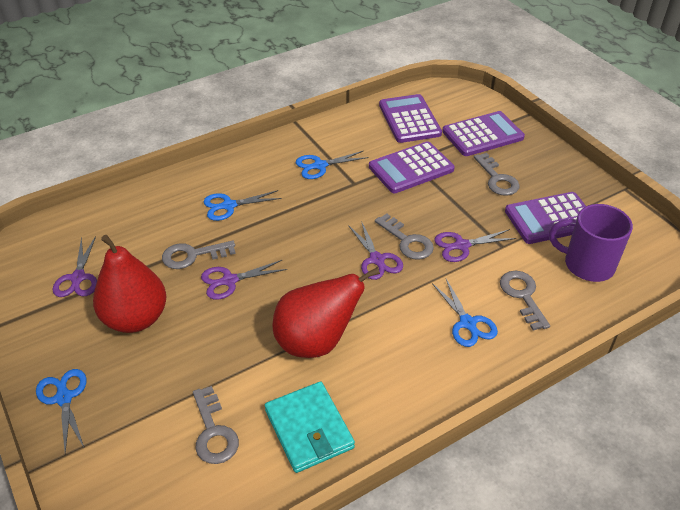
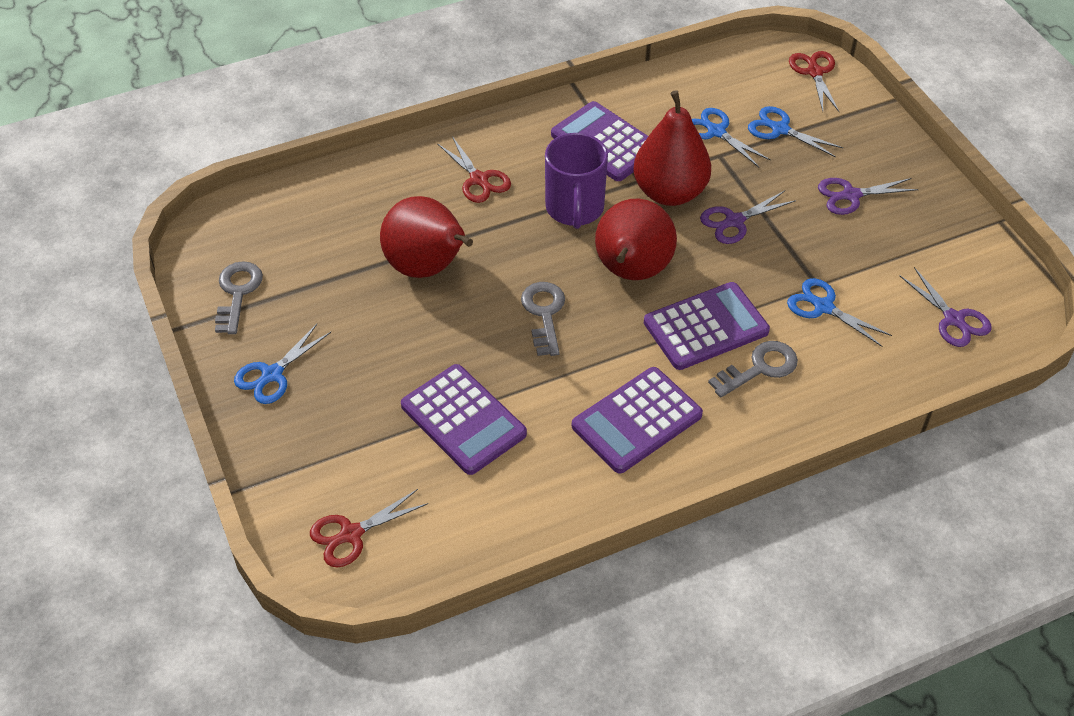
grey key: 5 -> 3
purple scissors: 4 -> 3
red pear: 2 -> 3
red scissors: 0 -> 3
turquoise wallet: 1 -> 0

